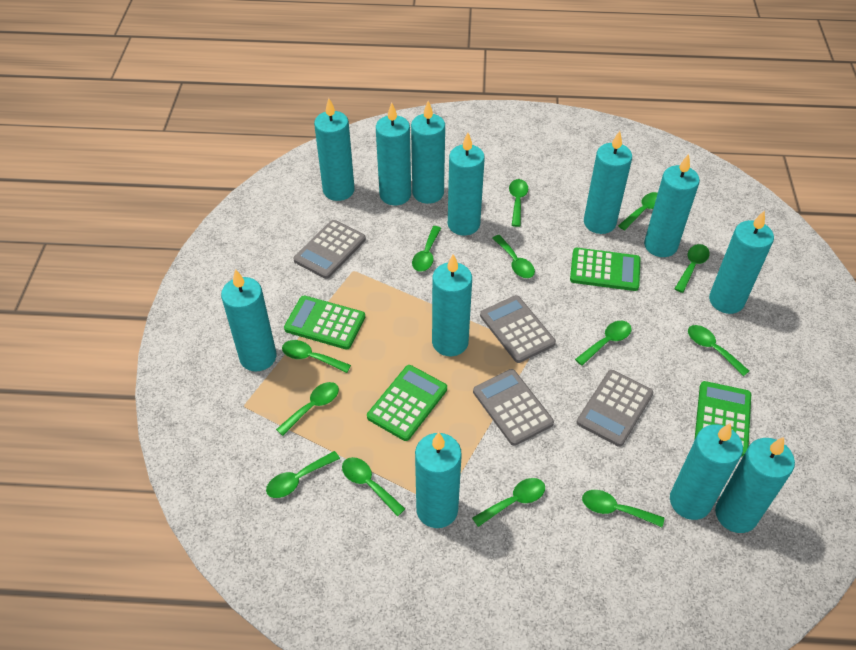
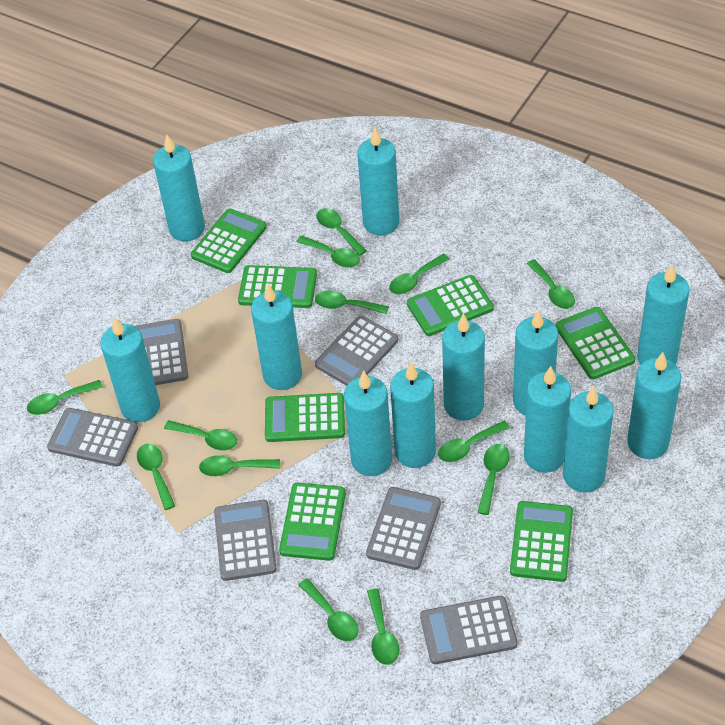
green calculator: 4 -> 7
grey calculator: 4 -> 6

